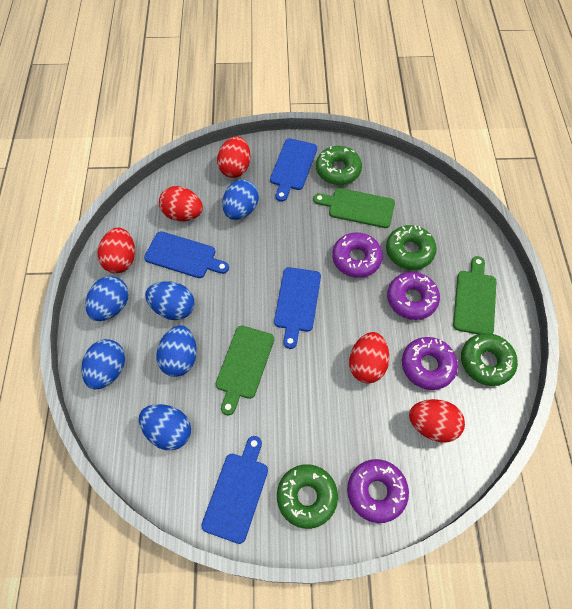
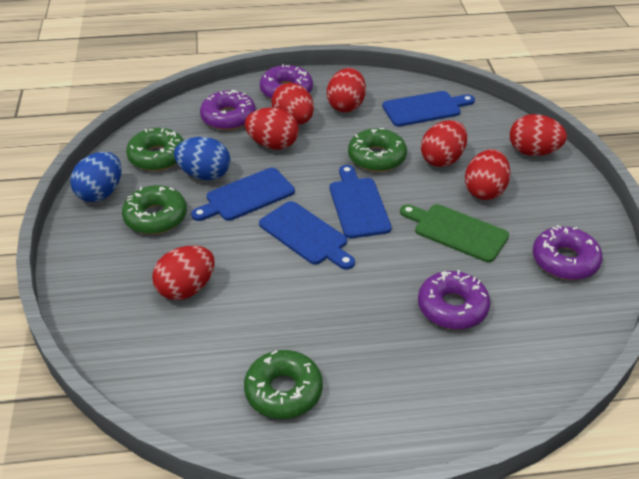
blue egg: 6 -> 2
green cutting board: 3 -> 1
red egg: 5 -> 7

